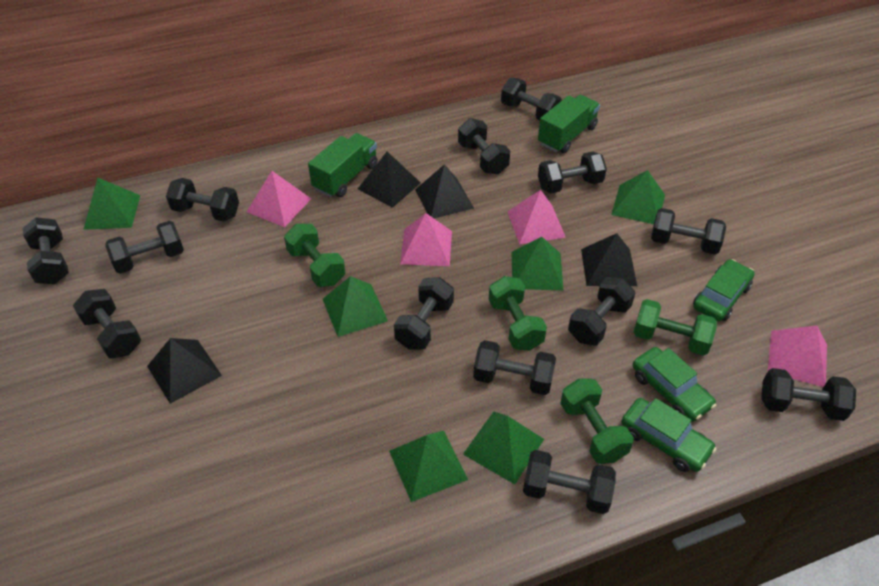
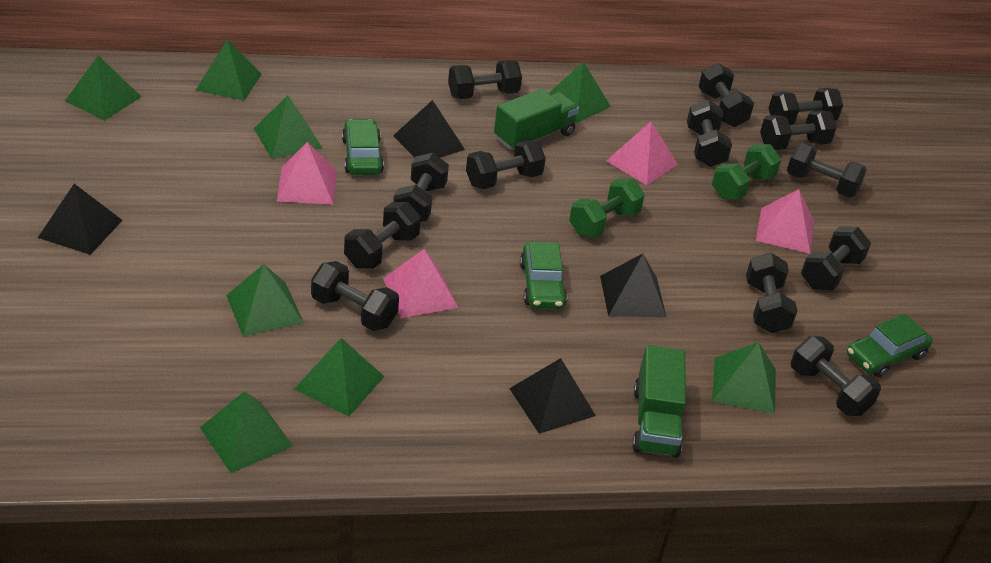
green dumbbell: 4 -> 2
green pyramid: 6 -> 8

